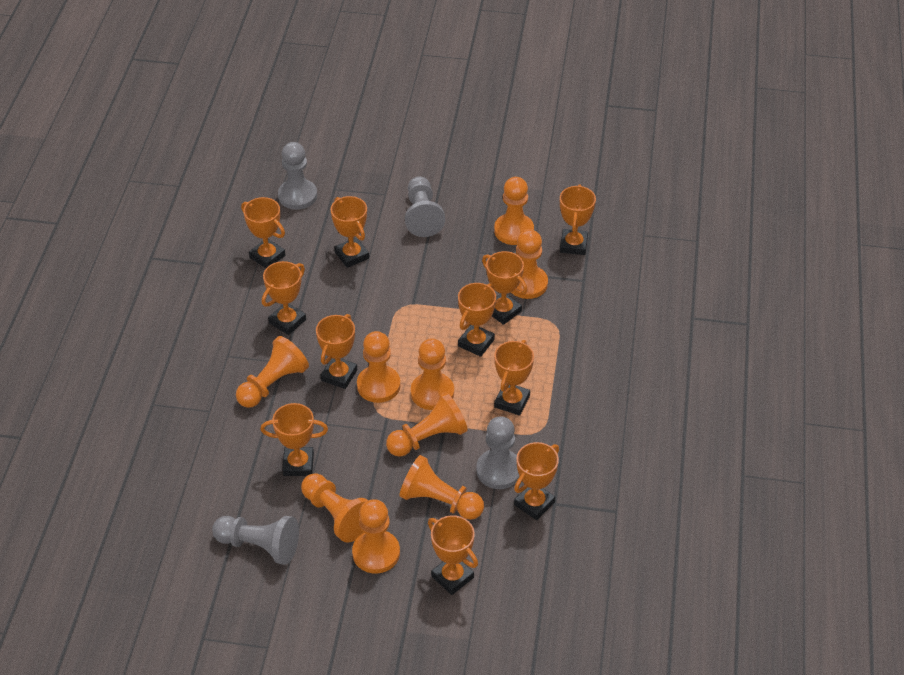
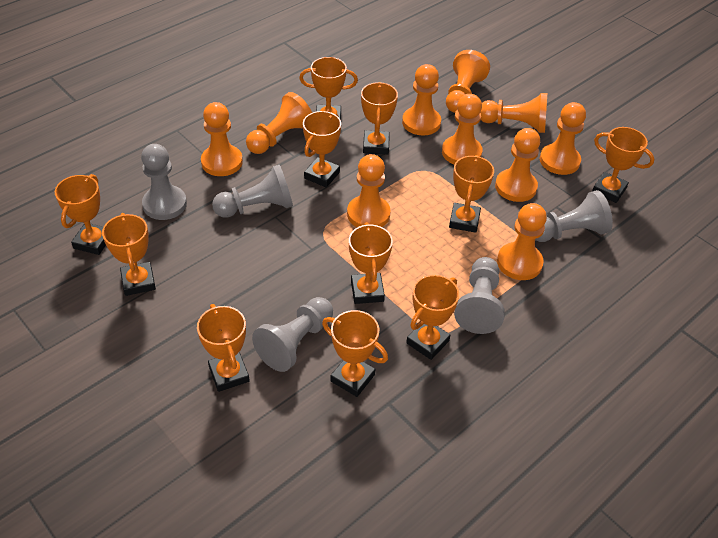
grey pawn: 4 -> 5
orange pawn: 9 -> 10

